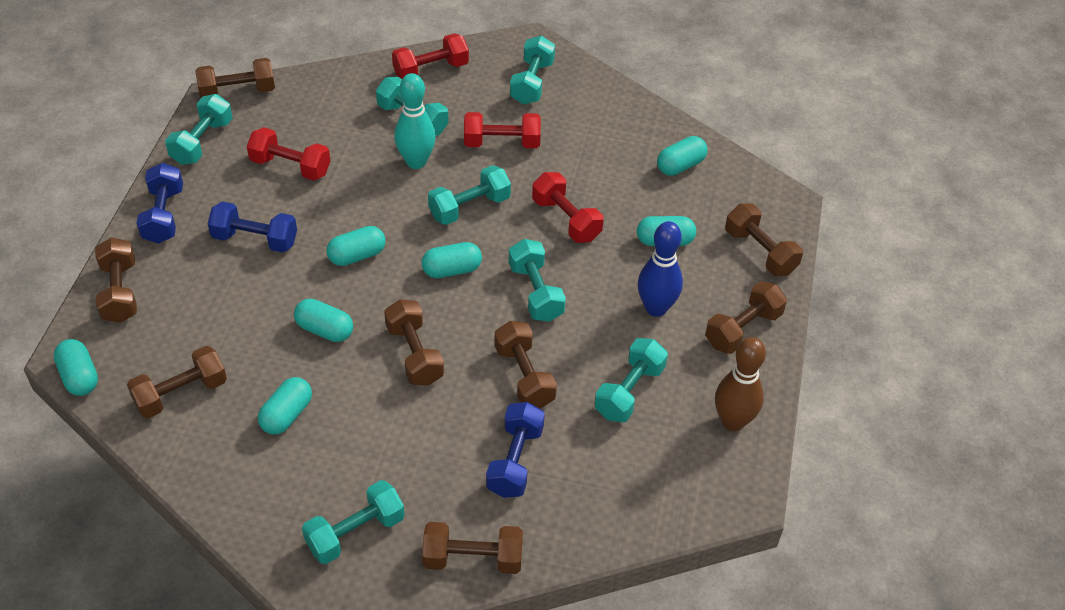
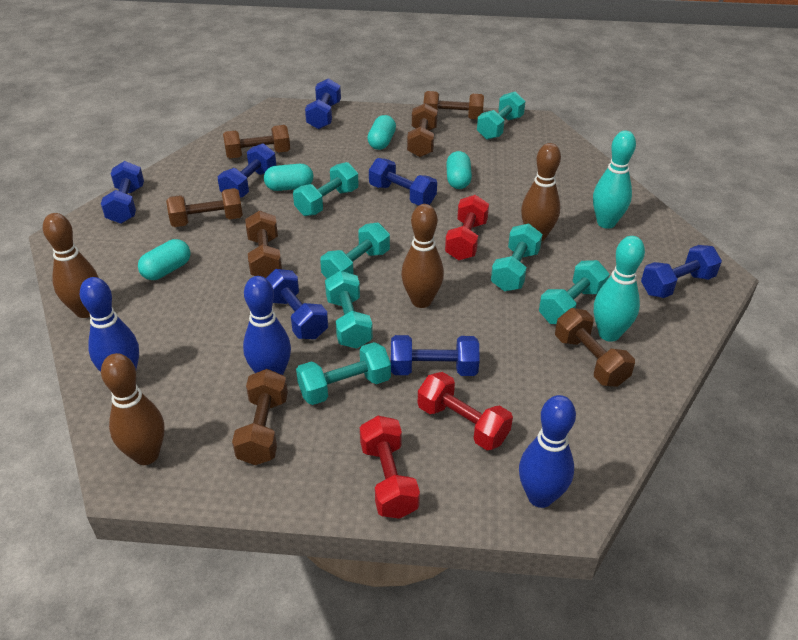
blue bowling pin: 1 -> 3
blue dumbbell: 3 -> 7
brown bowling pin: 1 -> 4
brown dumbbell: 8 -> 7
red dumbbell: 4 -> 3
turquoise bowling pin: 1 -> 2
turquoise capsule: 7 -> 4

